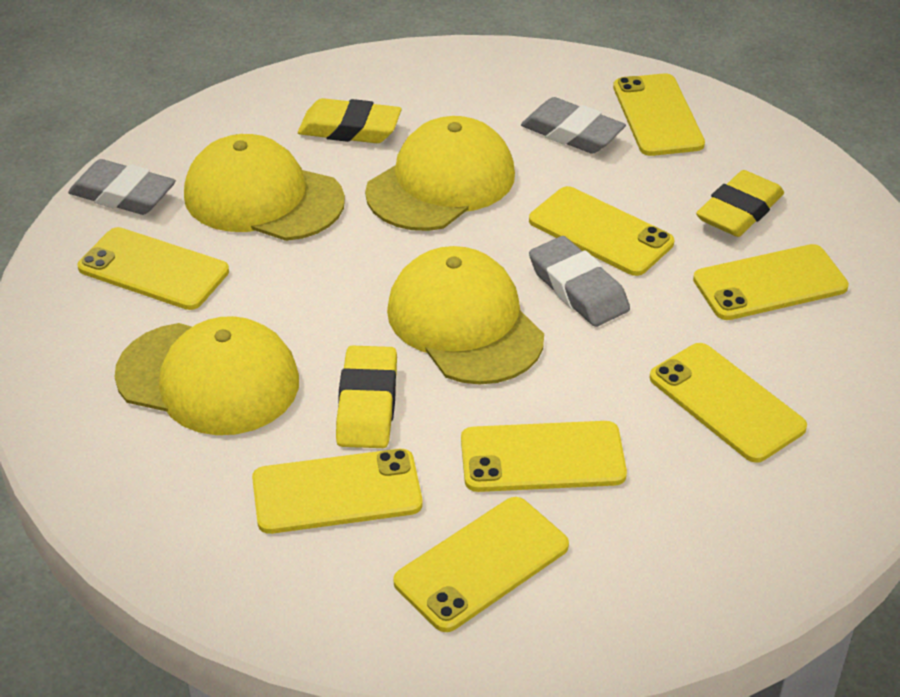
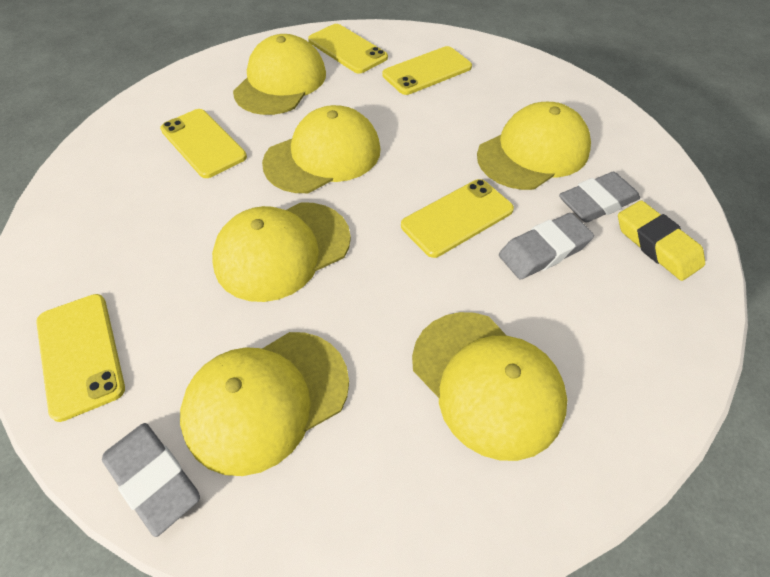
yellow cap: 4 -> 6
yellow eraser: 3 -> 1
yellow phone: 8 -> 5

